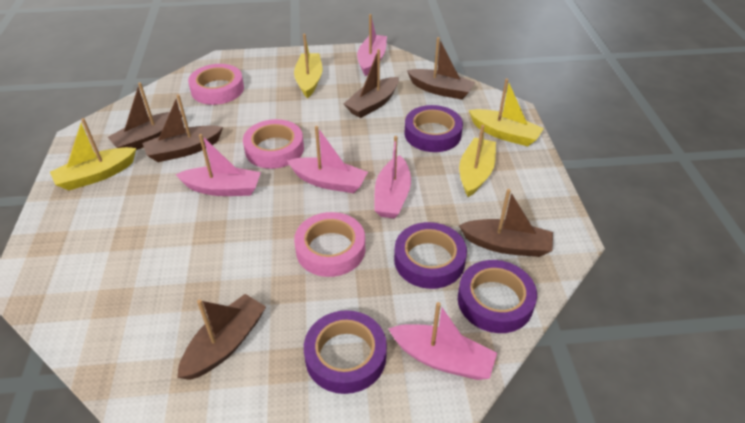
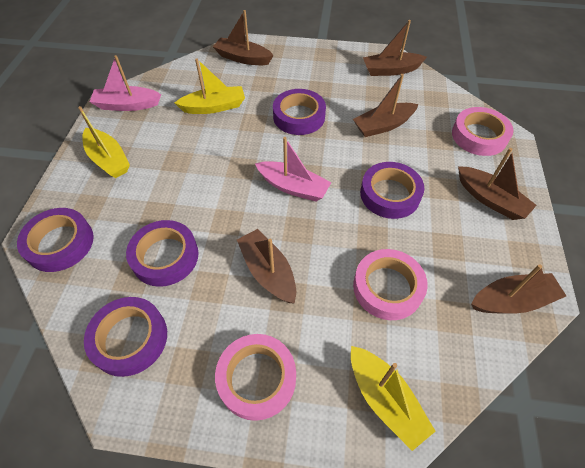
pink boat: 5 -> 2
purple tape: 4 -> 5
yellow boat: 4 -> 3

